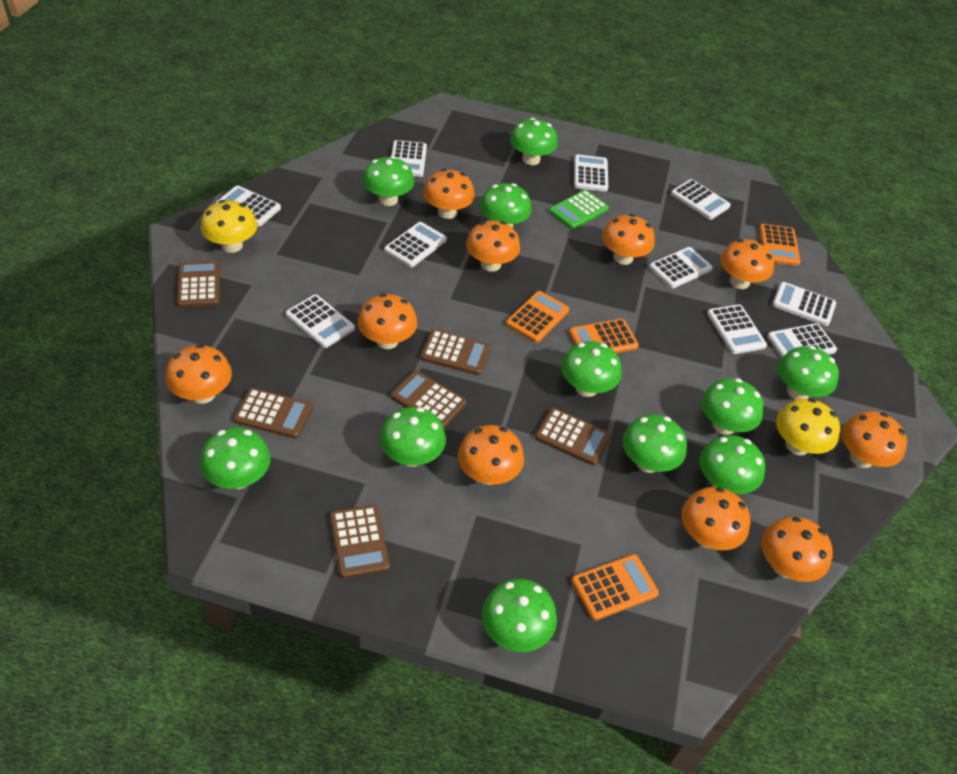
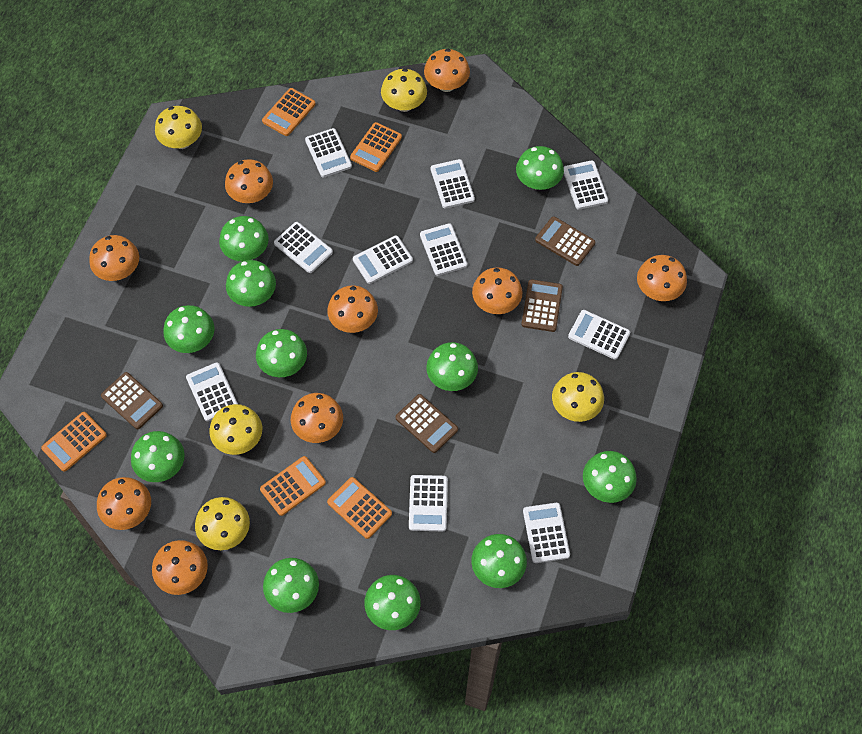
brown calculator: 6 -> 4
green calculator: 1 -> 0
orange calculator: 4 -> 5
orange mushroom: 10 -> 9
yellow mushroom: 2 -> 5

